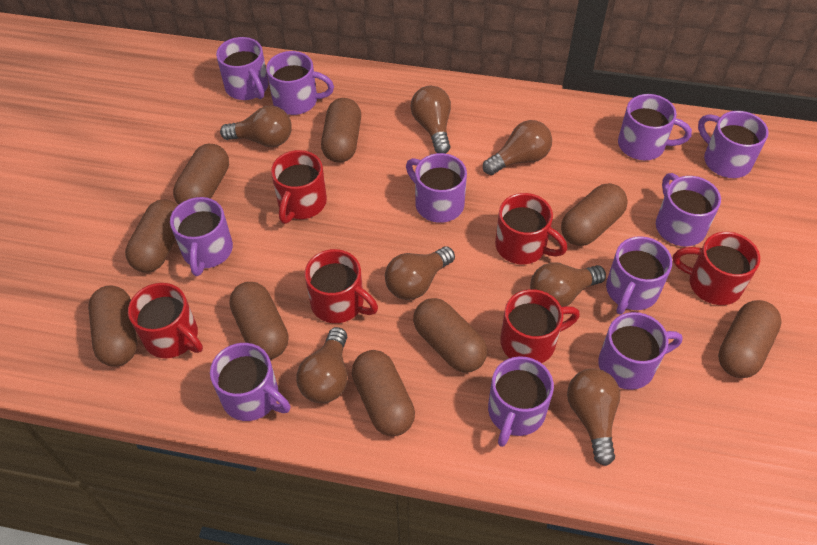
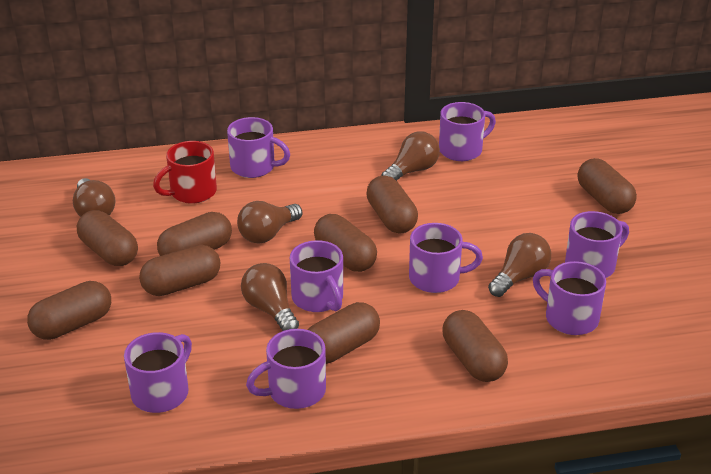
brown light bulb: 7 -> 5
purple mug: 11 -> 8
red mug: 6 -> 1

